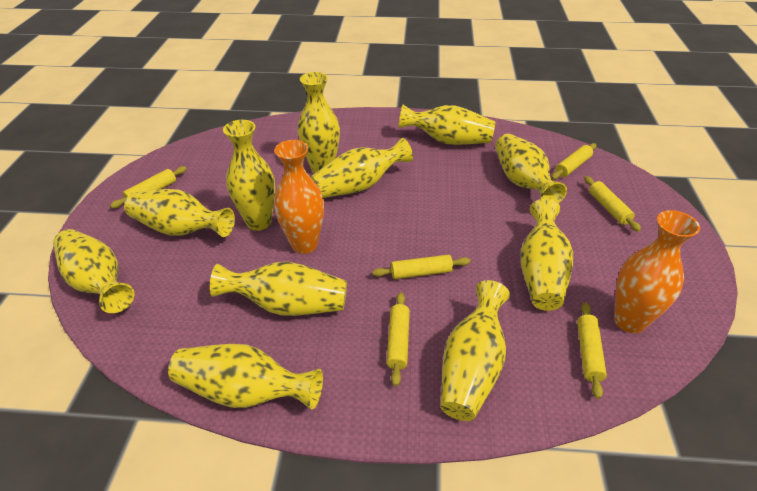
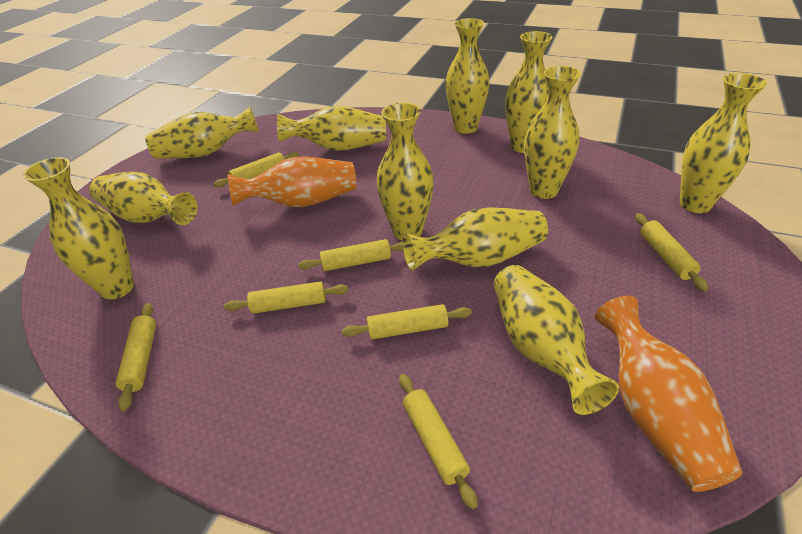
yellow rolling pin: 6 -> 7

